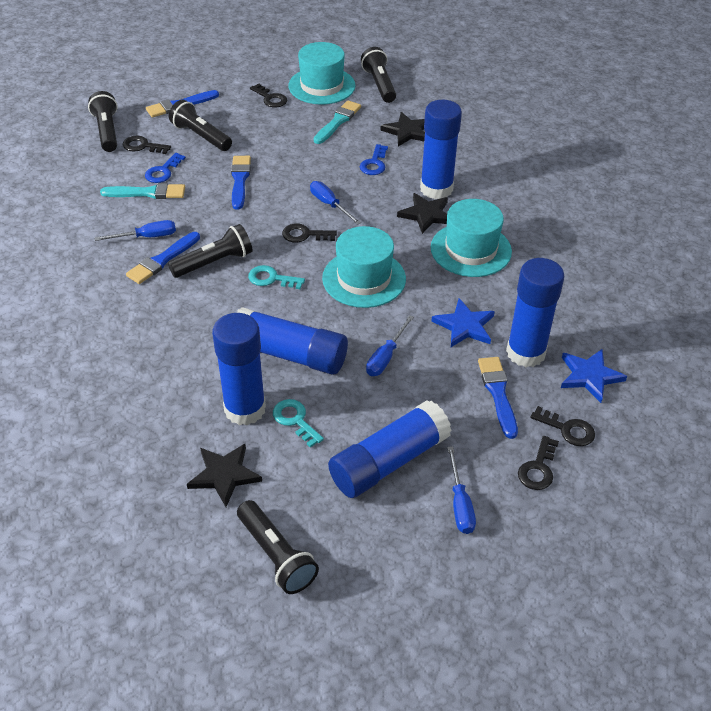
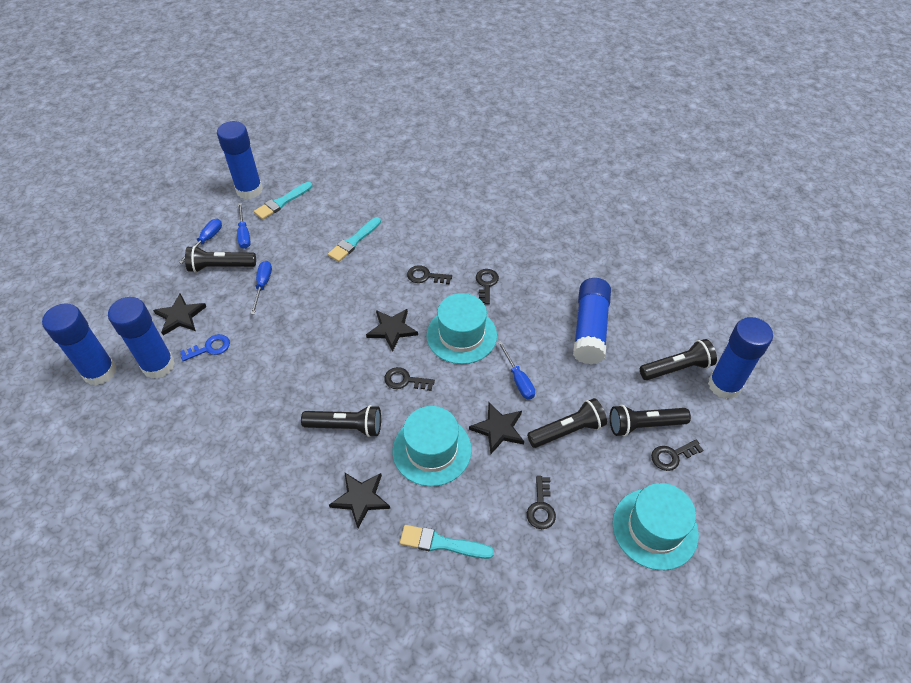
black star: 3 -> 4
blue brush: 4 -> 0
blue key: 2 -> 1
blue star: 2 -> 0
turquoise brush: 2 -> 3
turquoise key: 2 -> 0

